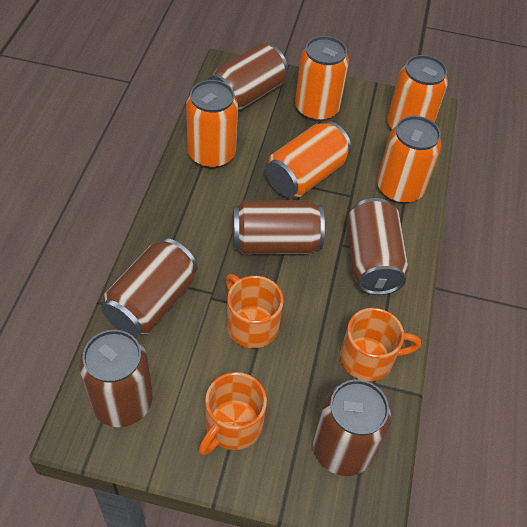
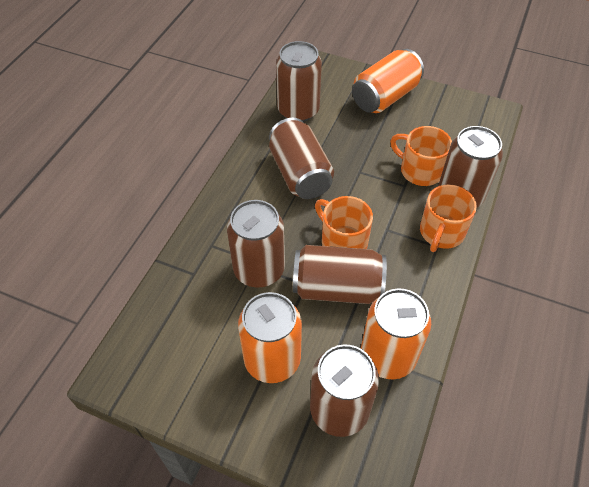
orange can: 5 -> 3

